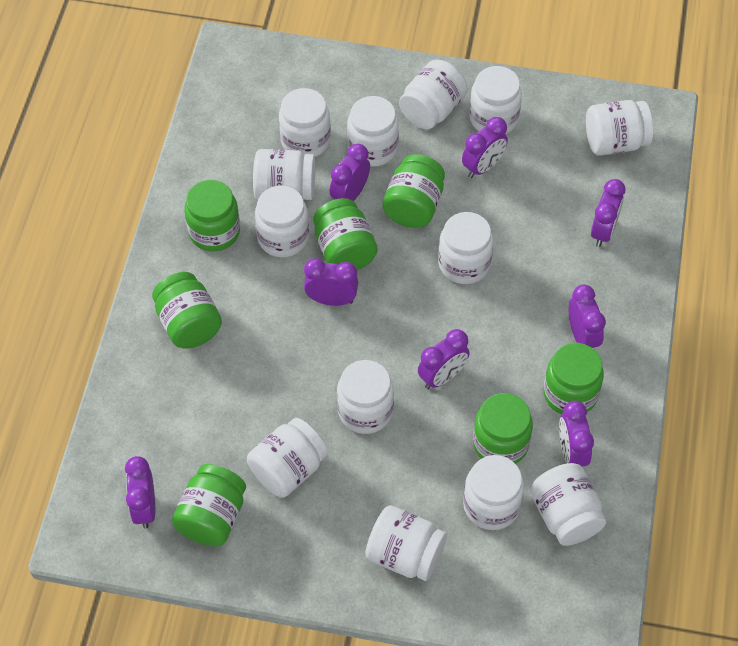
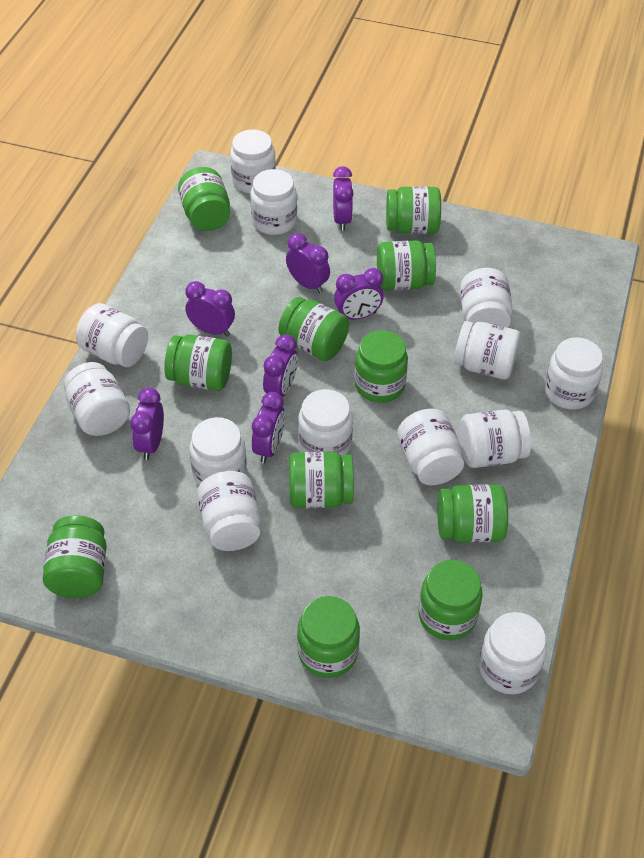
green jar: 7 -> 11
purple clock: 8 -> 7

